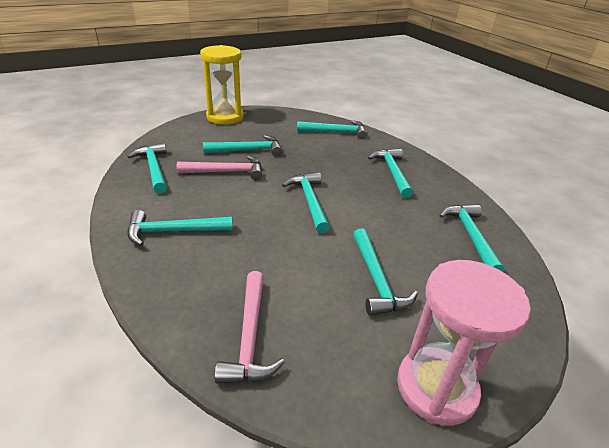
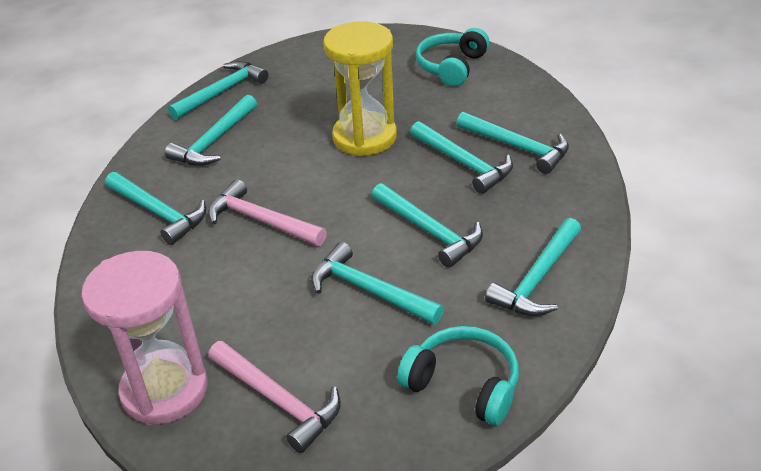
turquoise headphones: 0 -> 2

